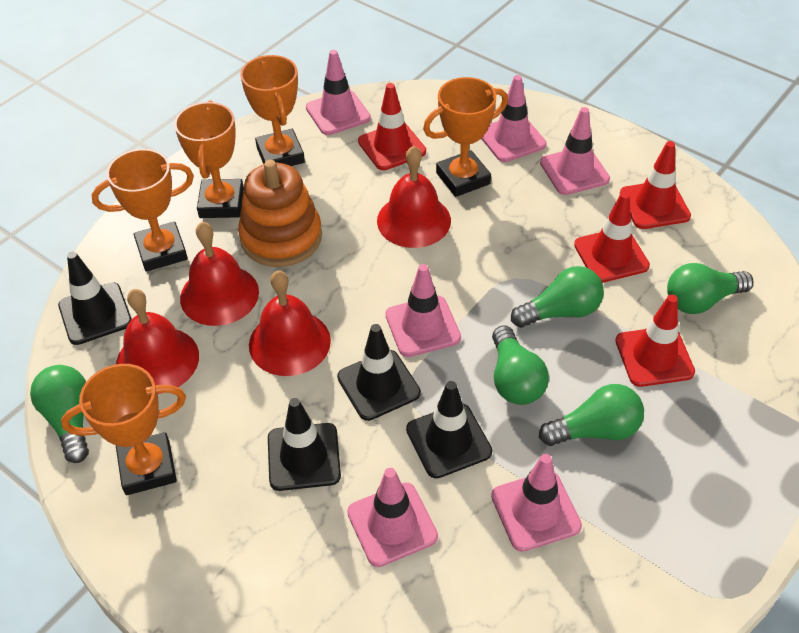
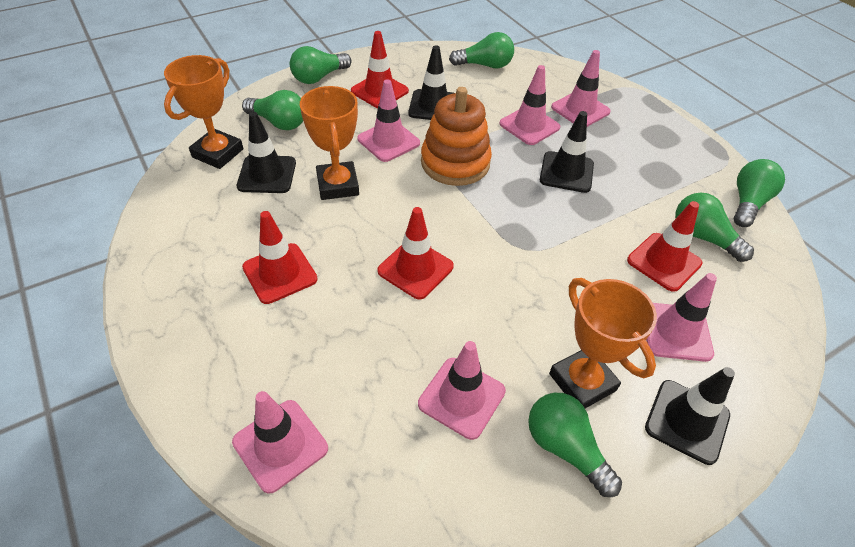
green light bulb: 5 -> 6
orange trophy: 5 -> 3
red bell: 4 -> 0

